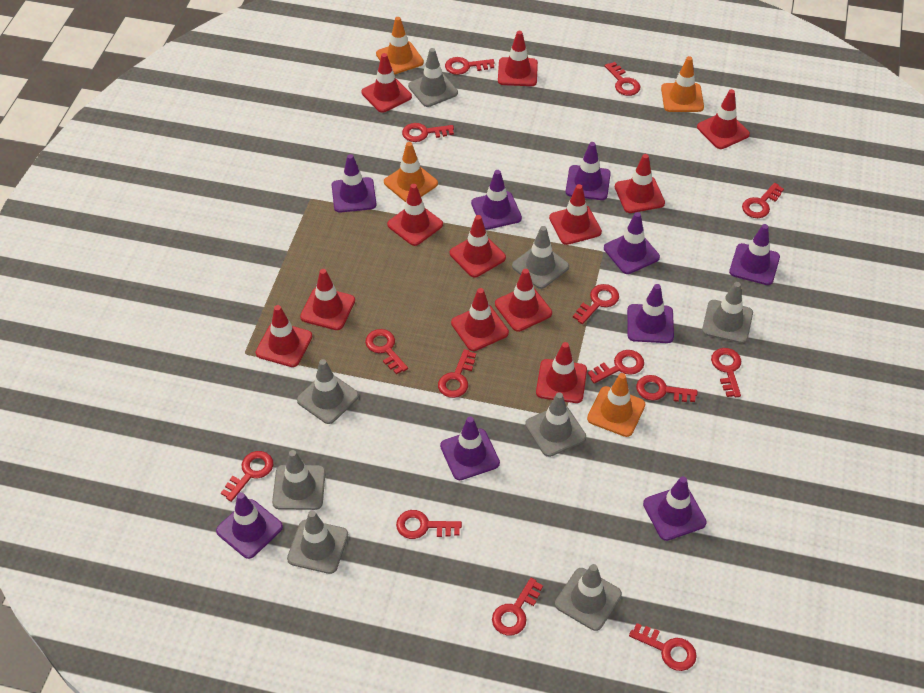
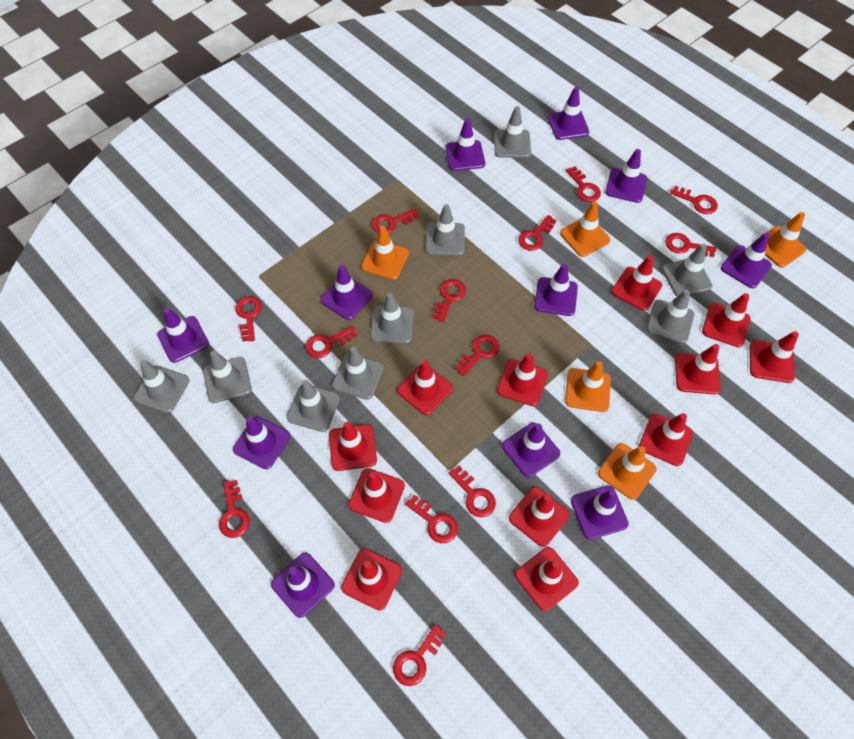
grey traffic cone: 8 -> 9
orange traffic cone: 4 -> 5
purple traffic cone: 9 -> 11
red key: 14 -> 13

